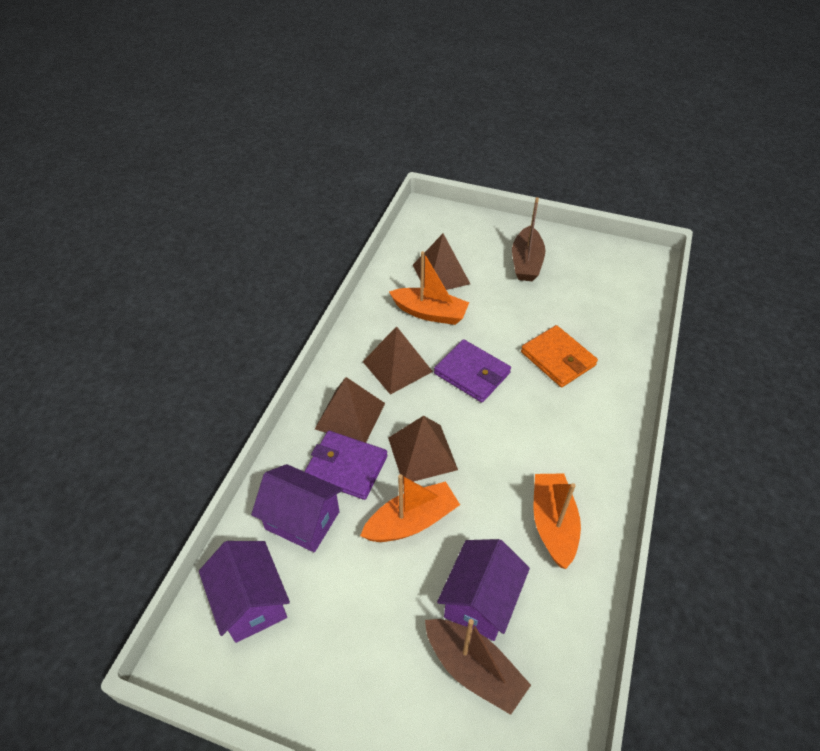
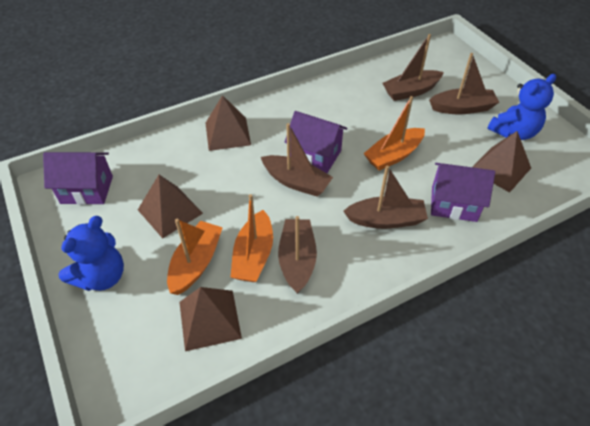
blue teddy bear: 0 -> 2
brown boat: 2 -> 5
orange wallet: 1 -> 0
purple wallet: 2 -> 0

